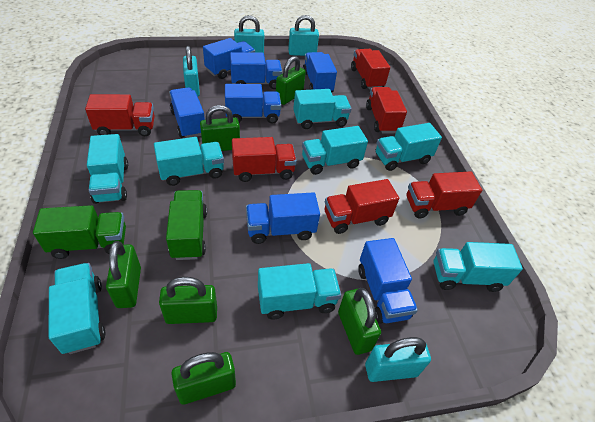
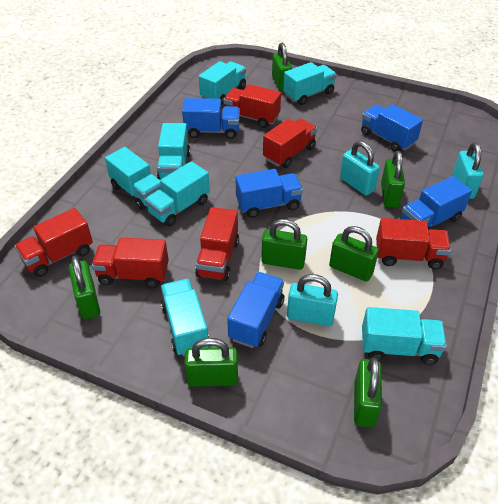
blue truck: 7 -> 5
green padlock: 6 -> 7
green truck: 2 -> 0
turquoise padlock: 4 -> 3
turquoise truck: 8 -> 7

